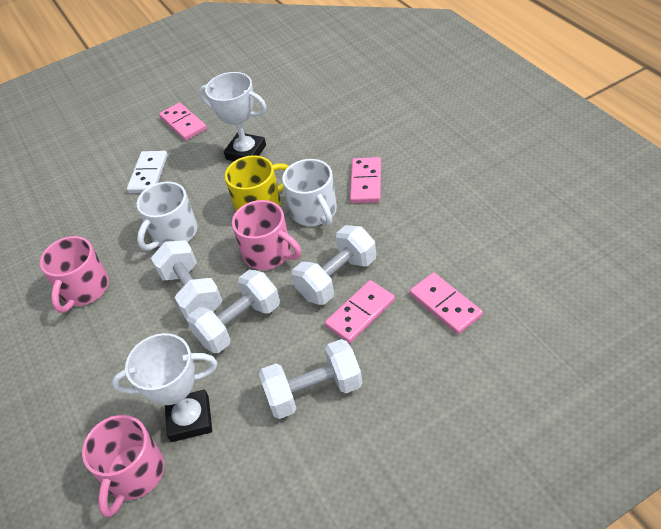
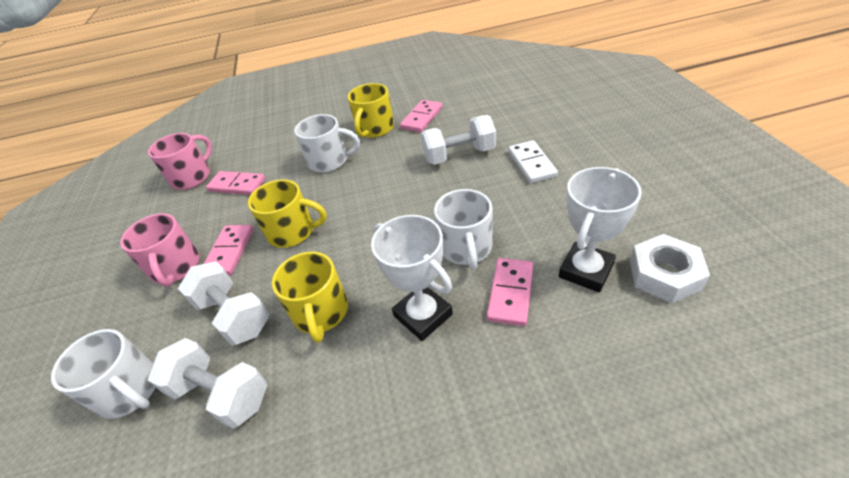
pink mug: 3 -> 2
white dumbbell: 4 -> 3
white mug: 2 -> 3
white nut: 0 -> 1
yellow mug: 1 -> 3

